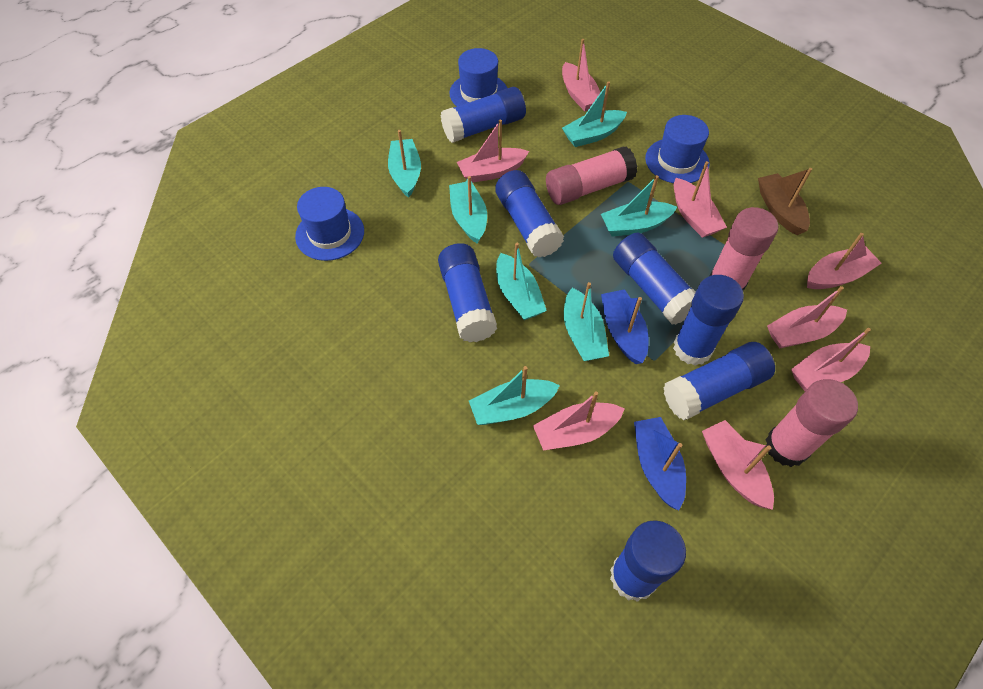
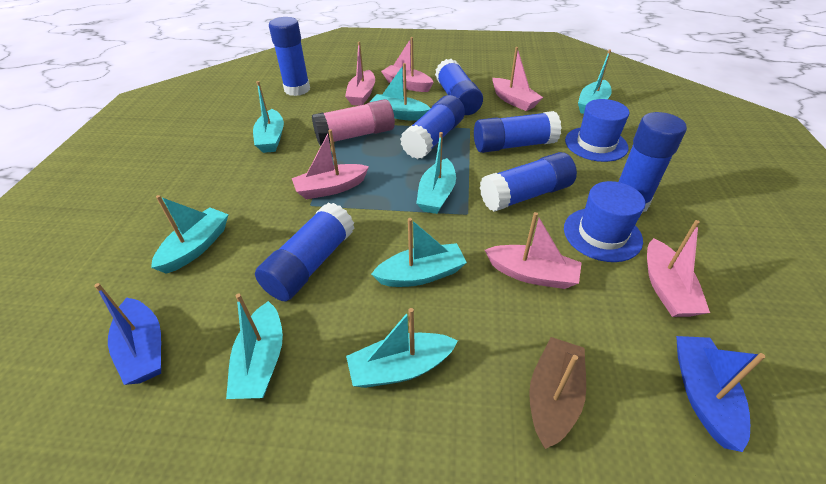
blue hat: 3 -> 2
pink boat: 8 -> 6
pink glue stick: 3 -> 1
turquoise boat: 7 -> 8

